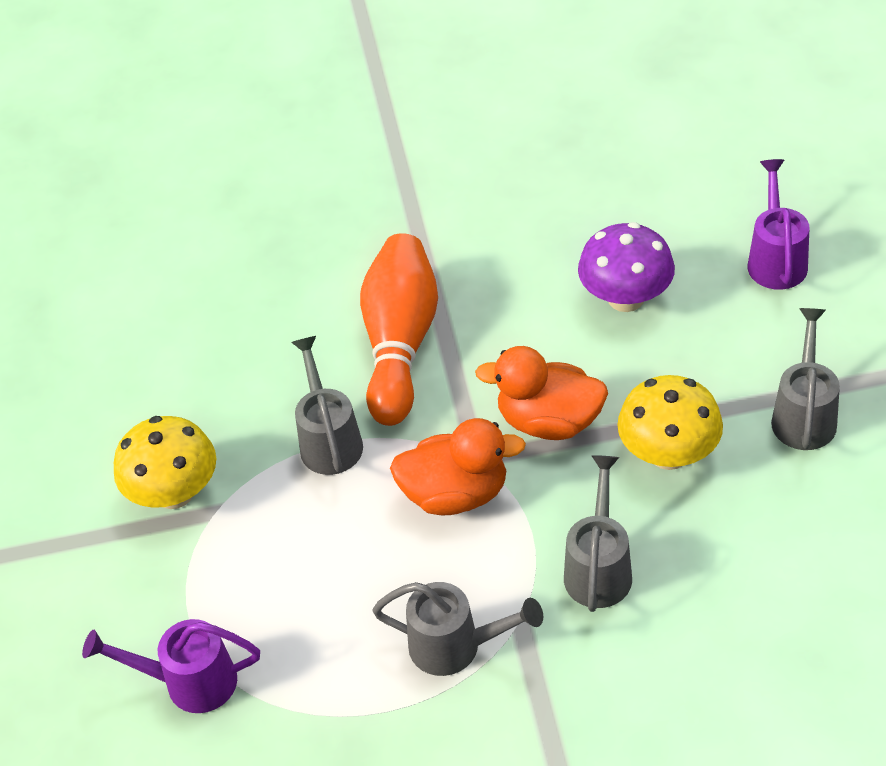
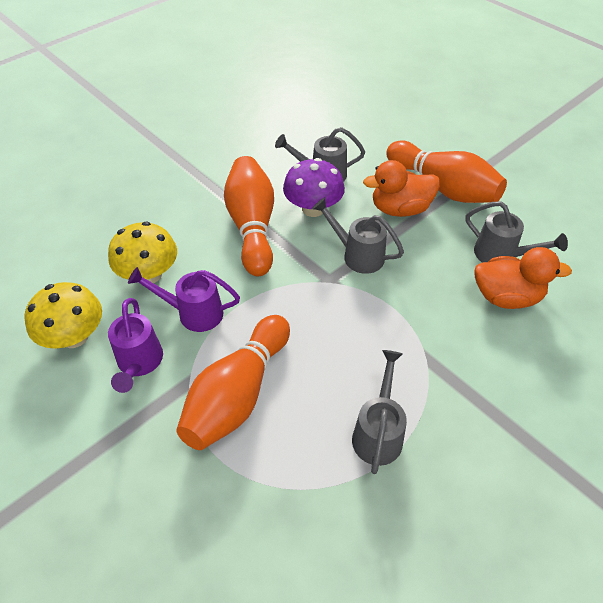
orange bowling pin: 1 -> 3

